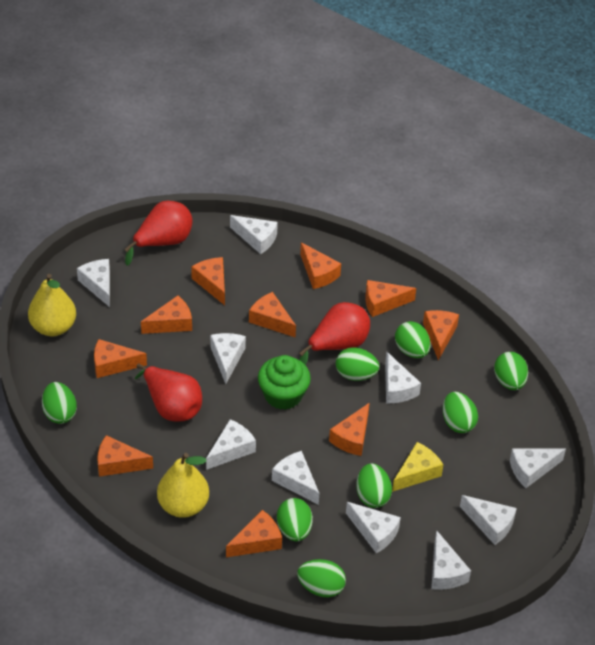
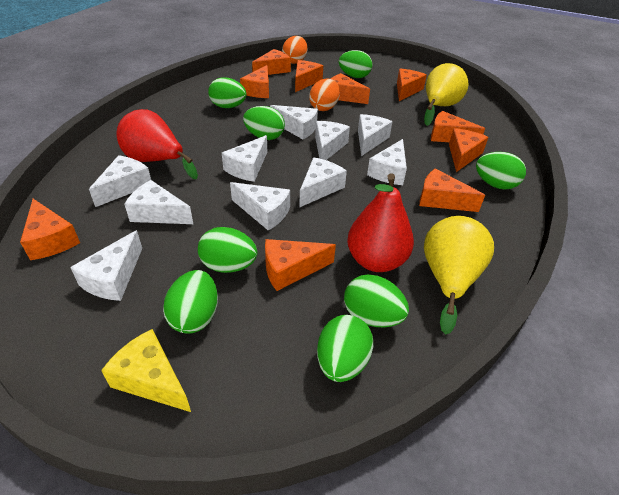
green cupcake: 1 -> 0
orange egg: 0 -> 2
red pear: 3 -> 2

